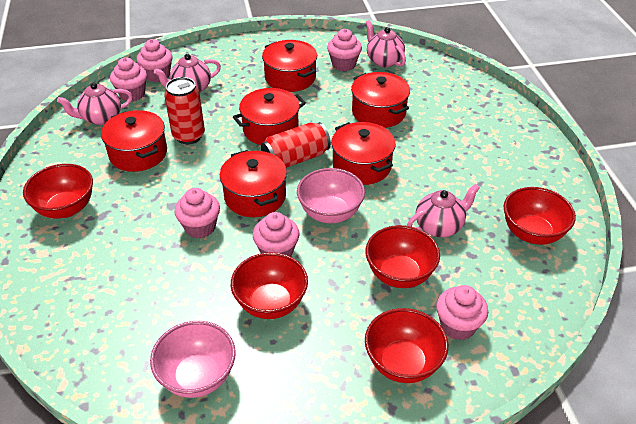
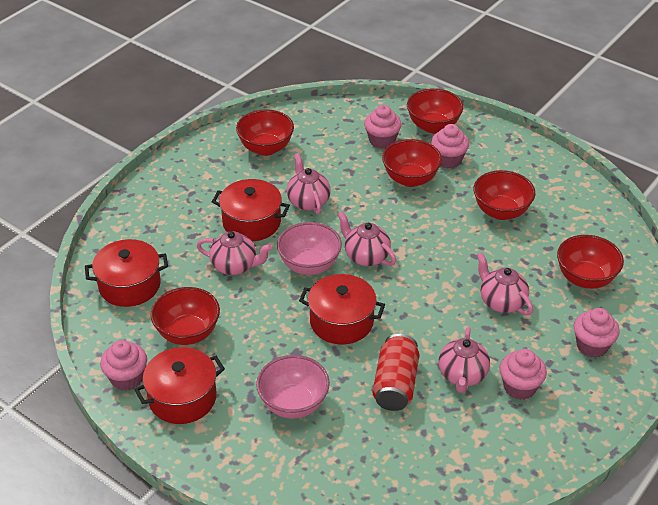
pink cupcake: 6 -> 5
pink teapot: 4 -> 5
red bowl: 5 -> 6
red can: 2 -> 1
red pot: 6 -> 4

